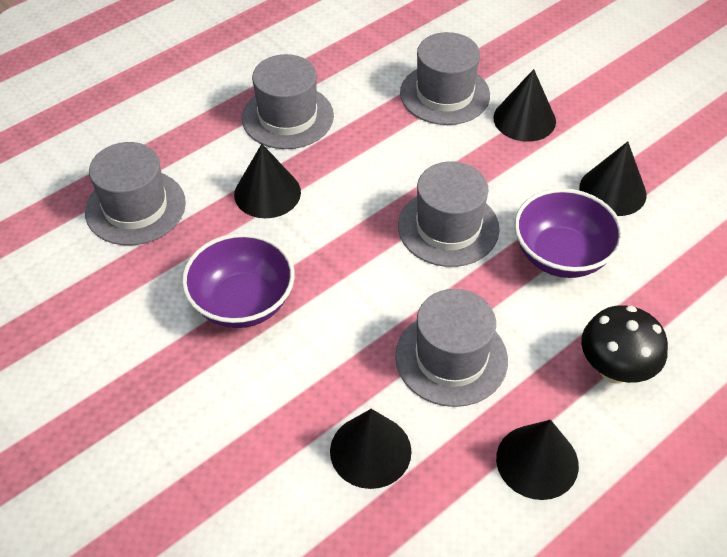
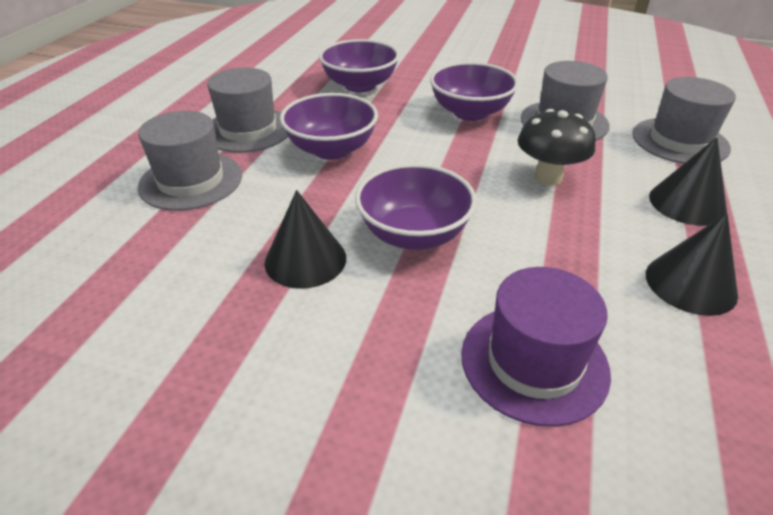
black cone: 5 -> 3
grey hat: 5 -> 4
purple bowl: 2 -> 4
purple hat: 0 -> 1

